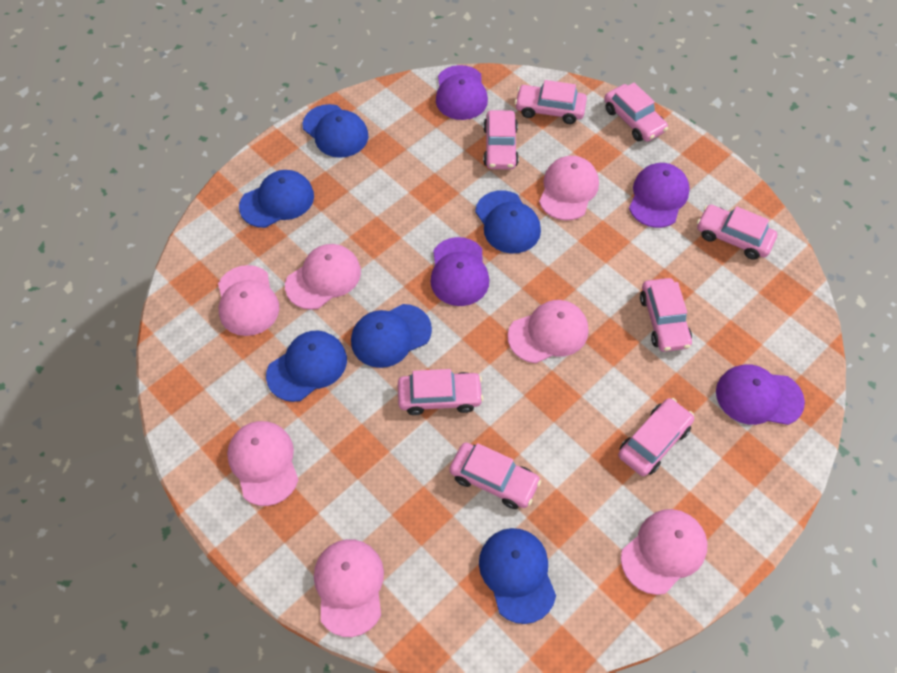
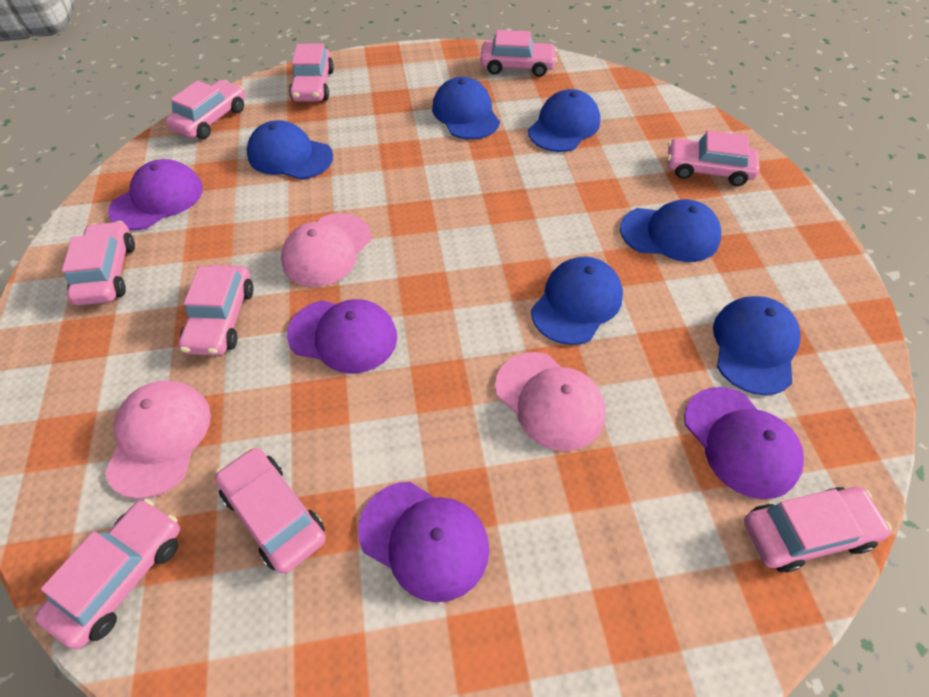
pink cap: 7 -> 3
pink car: 8 -> 9

